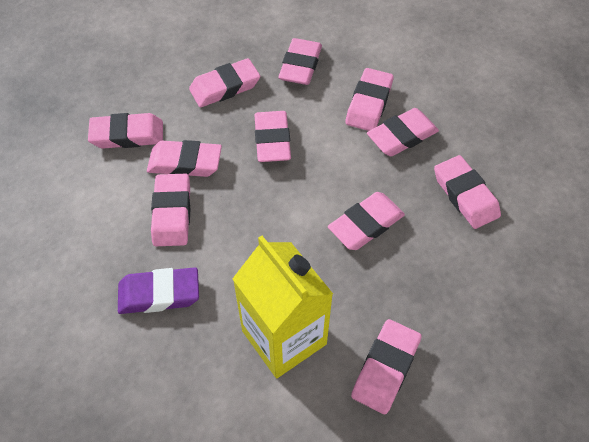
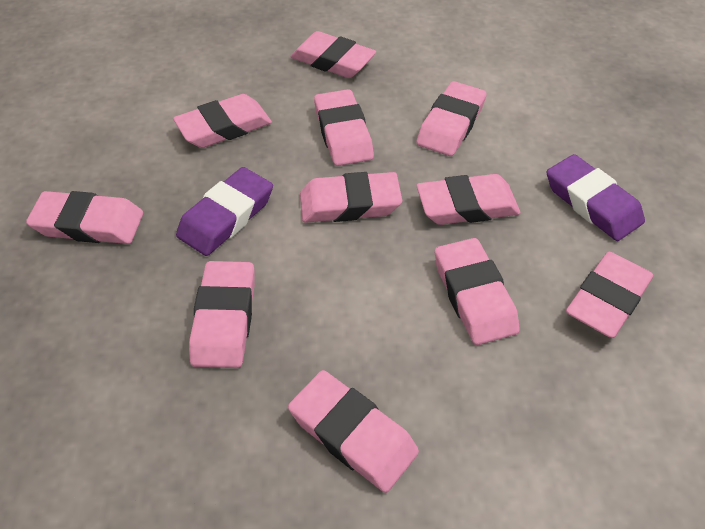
purple eraser: 1 -> 2
yellow carton: 1 -> 0

